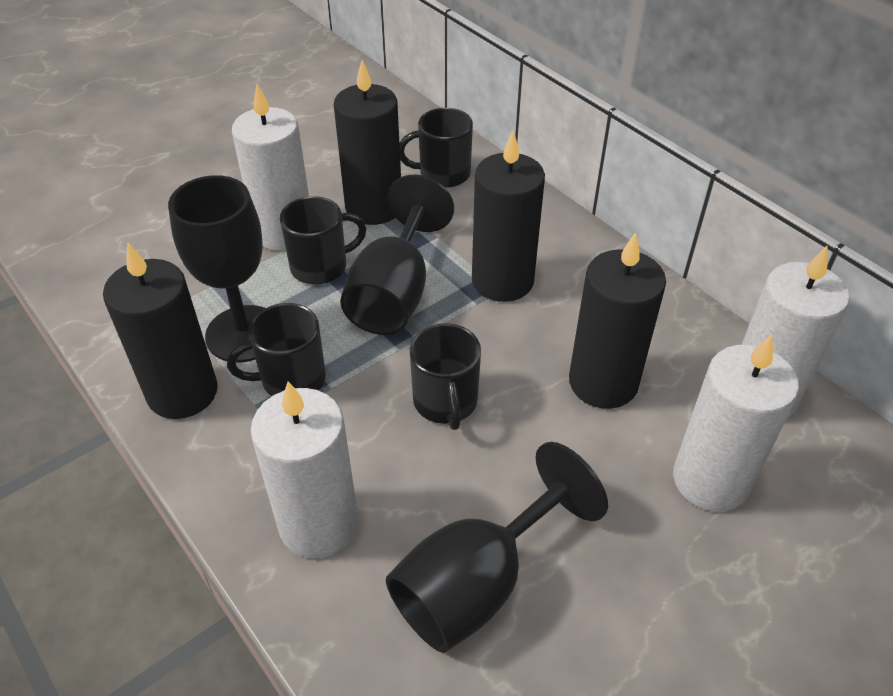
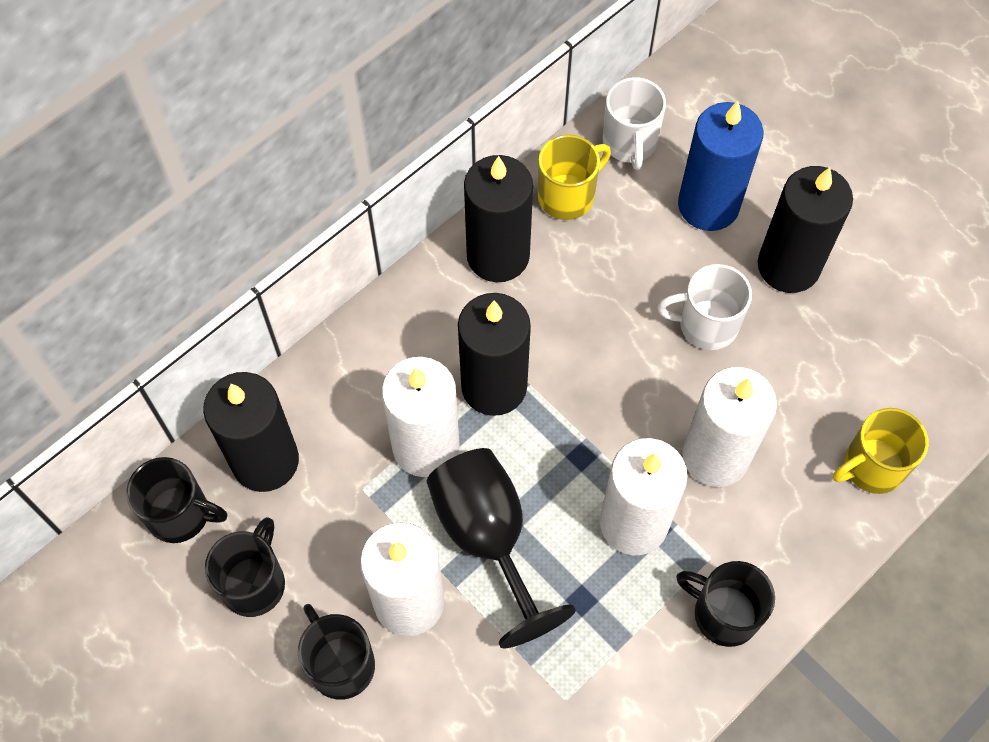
black goblet: 3 -> 1
blue candle: 0 -> 1
white mug: 0 -> 2
yellow mug: 0 -> 2

